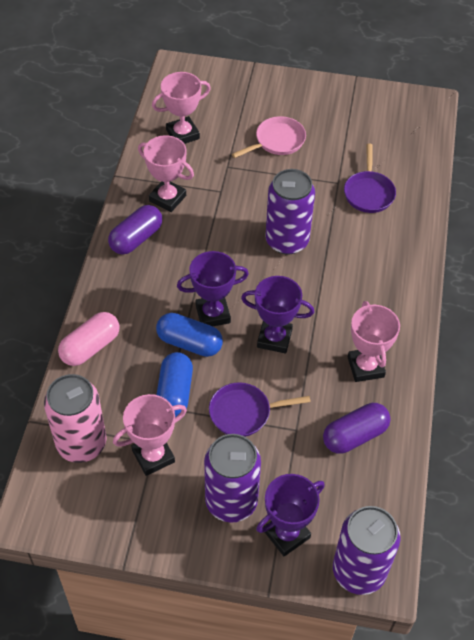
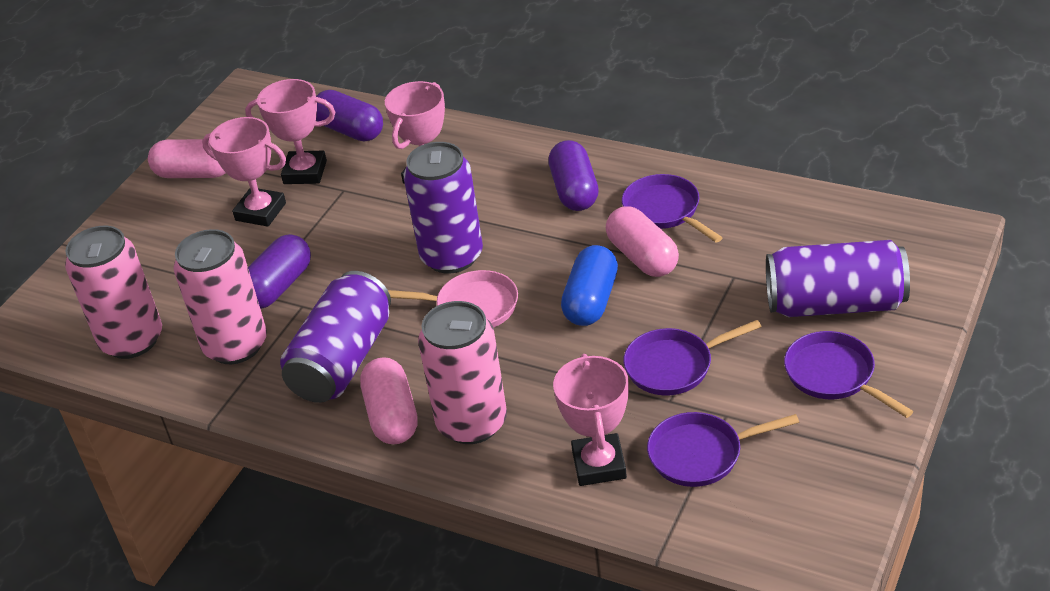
blue capsule: 2 -> 1
pink can: 1 -> 3
pink capsule: 1 -> 3
purple capsule: 2 -> 3
purple pan: 2 -> 4
purple trophy: 3 -> 0

